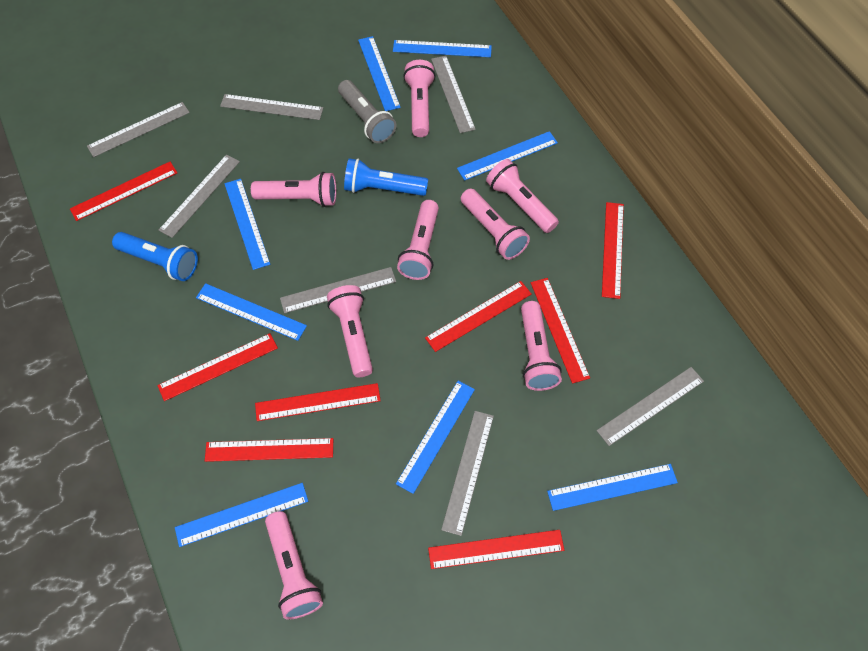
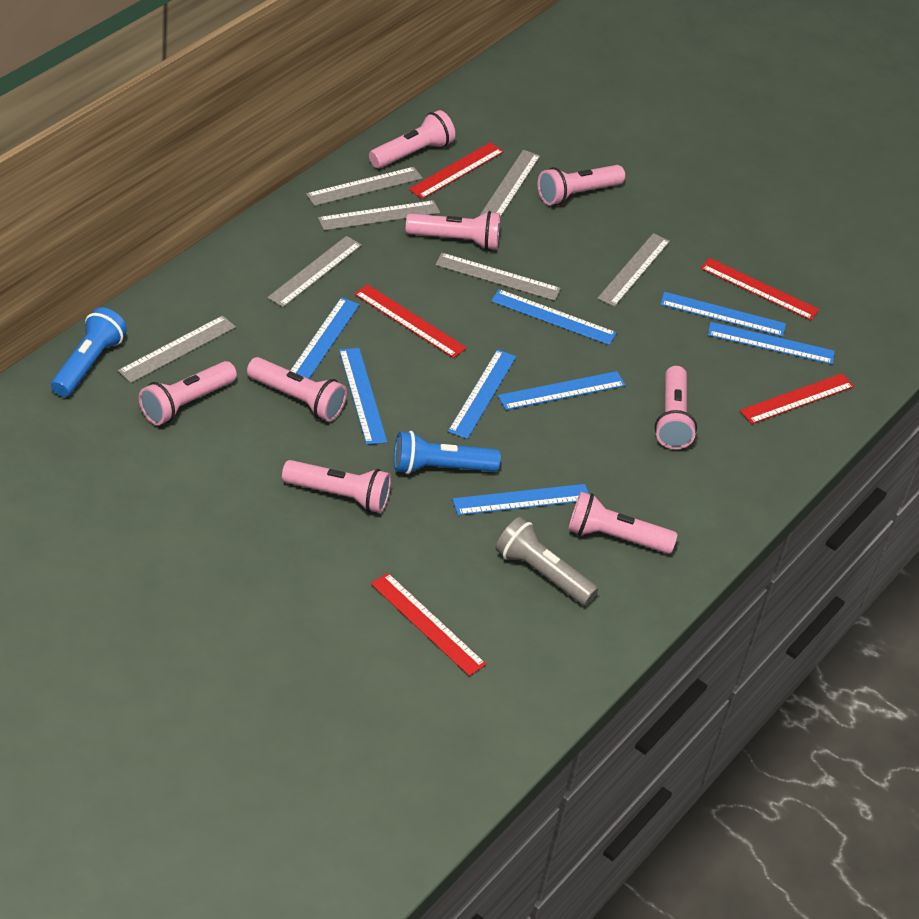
red ruler: 8 -> 5

